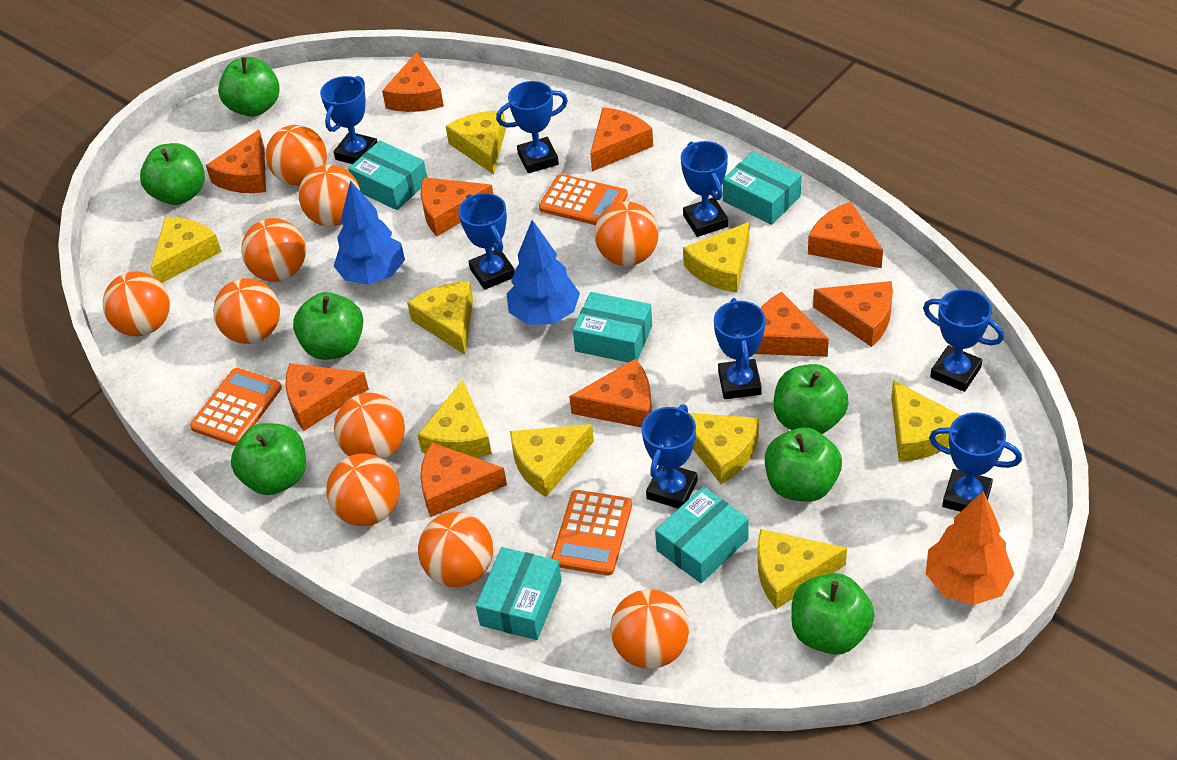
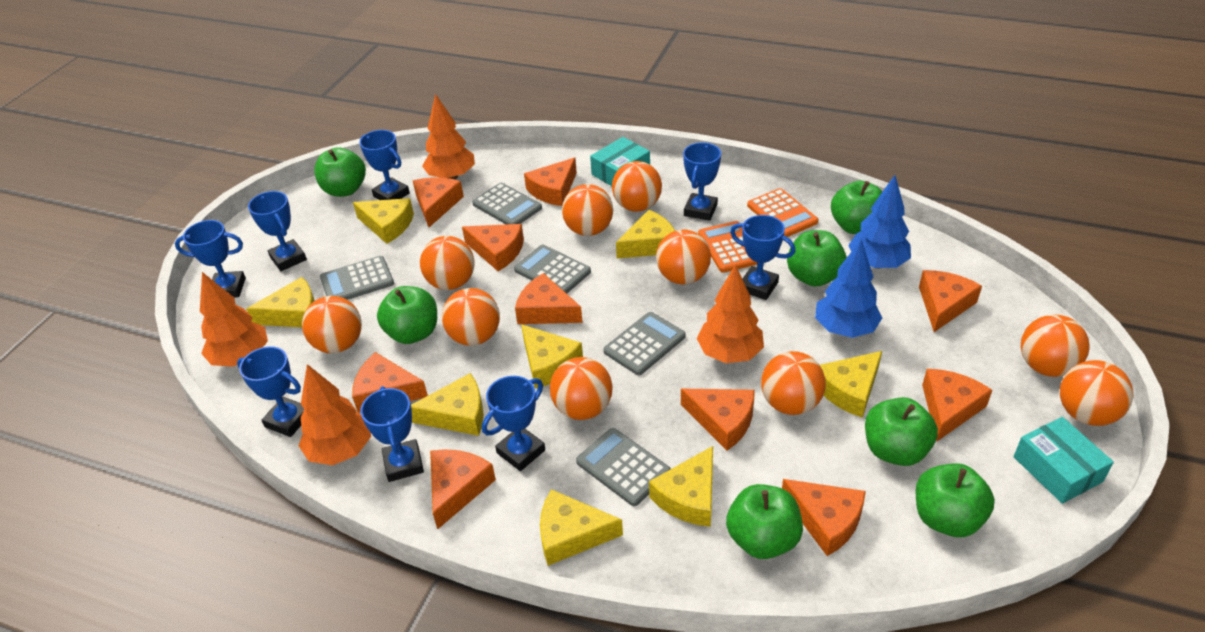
grey calculator: 0 -> 5
orange calculator: 3 -> 2
orange tree: 1 -> 4
turquoise box: 5 -> 2
yellow cheese: 9 -> 8

